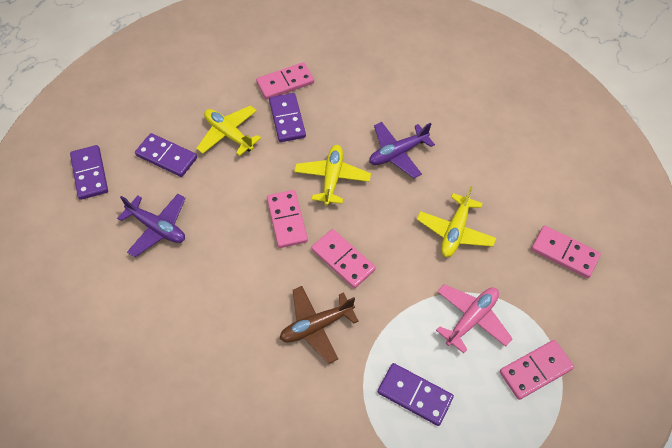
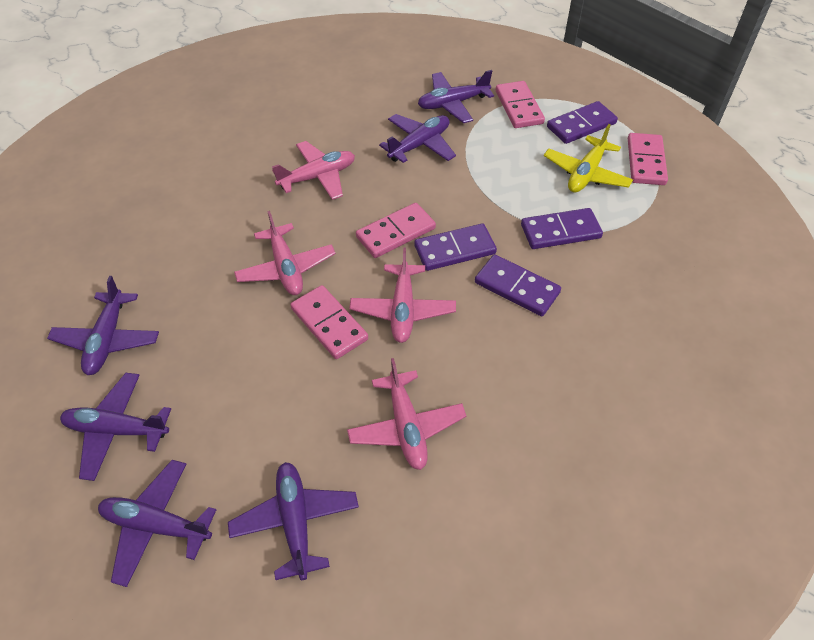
brown plane: 1 -> 0
pink domino: 5 -> 4
pink plane: 1 -> 4
purple plane: 2 -> 6
yellow plane: 3 -> 1

